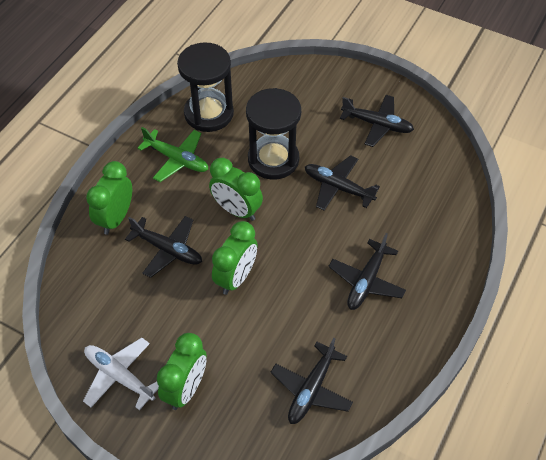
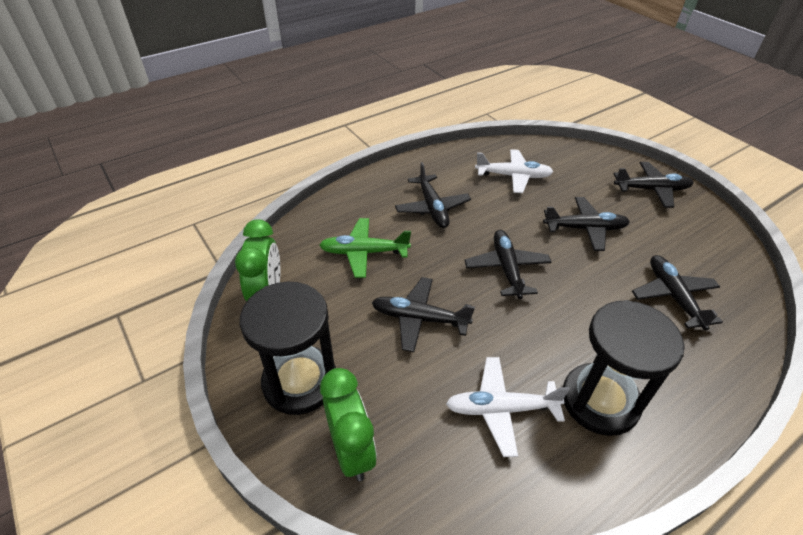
black plane: 5 -> 6
green clock: 4 -> 2
white plane: 1 -> 2

